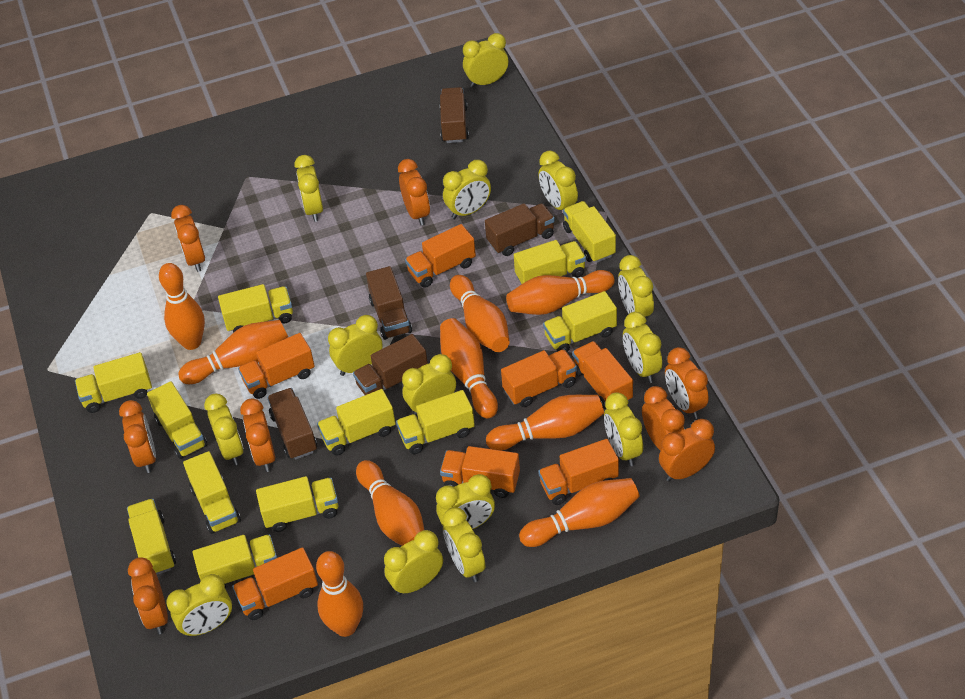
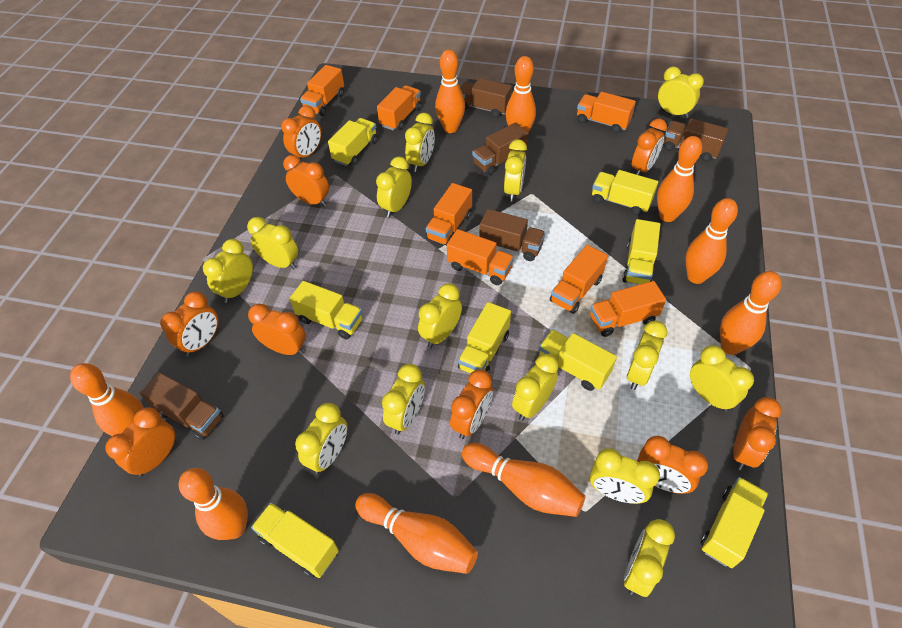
orange clock: 8 -> 9
yellow truck: 12 -> 8

